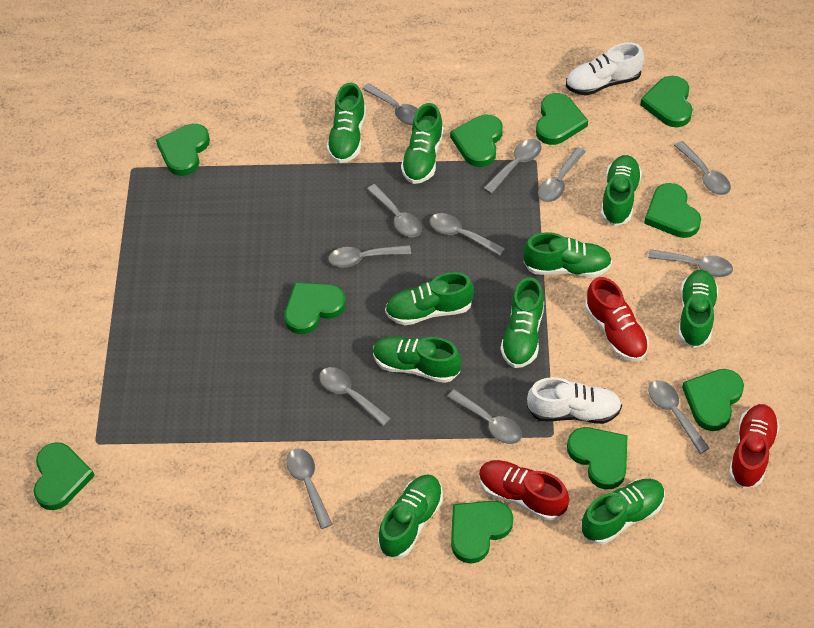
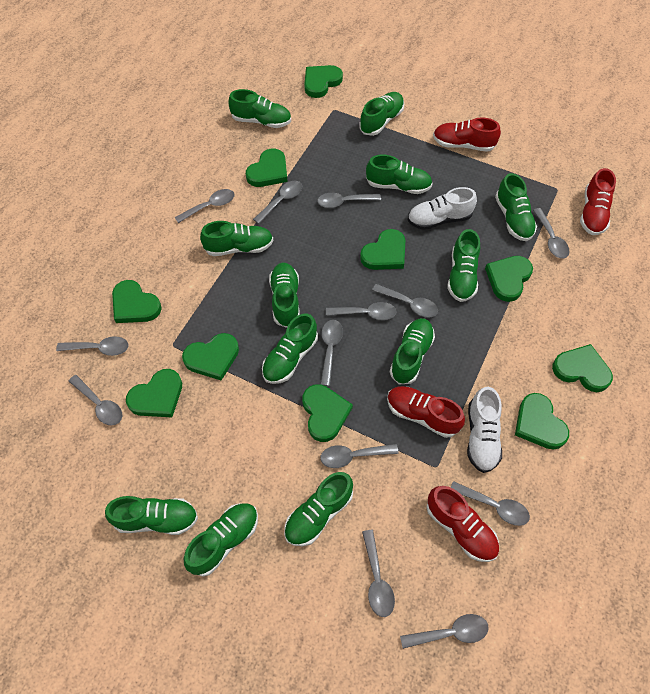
green shoe: 10 -> 12
grey spoon: 12 -> 13
red shoe: 3 -> 4

